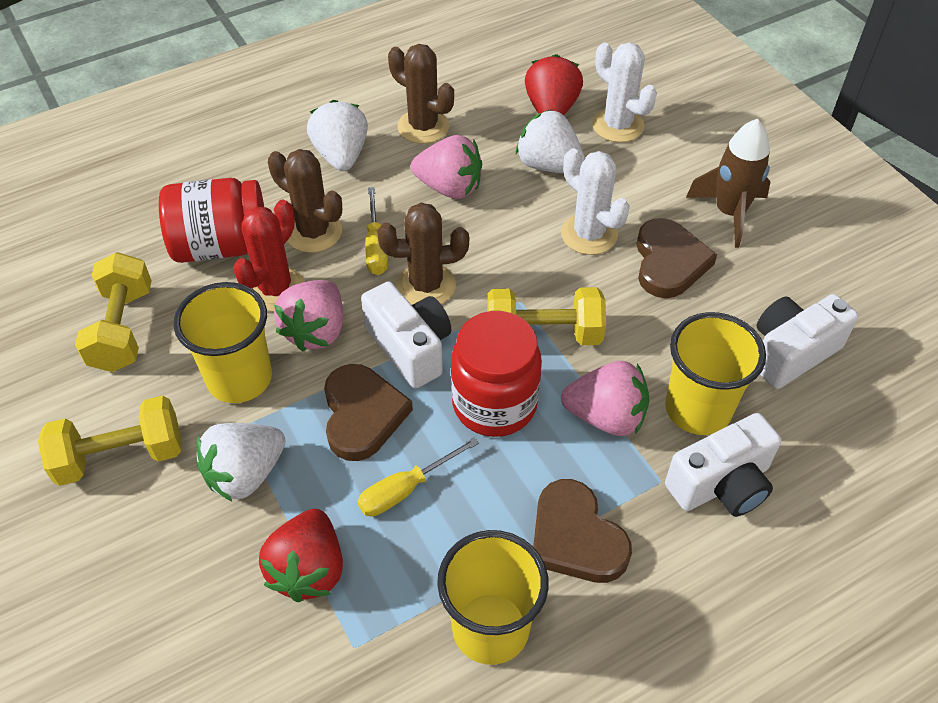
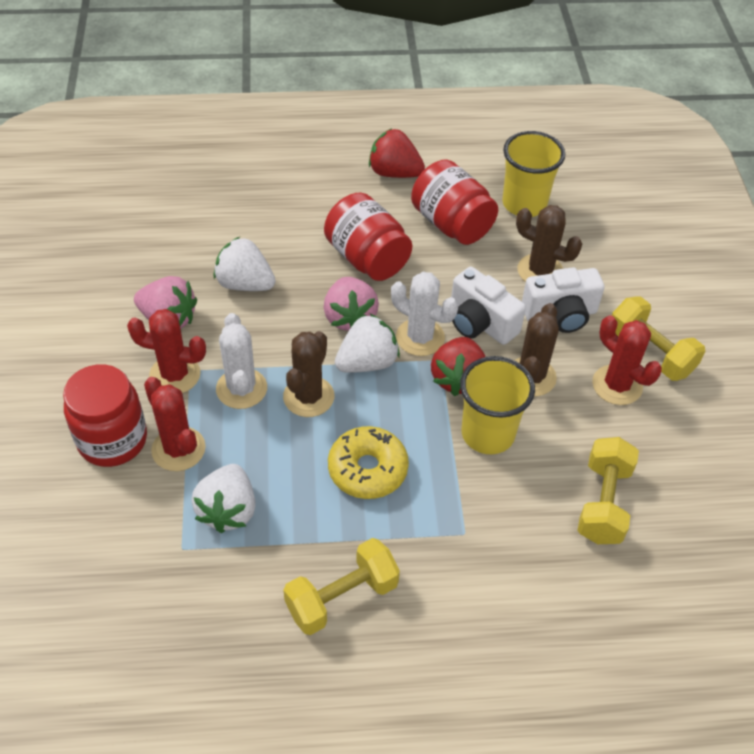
brown heart: 3 -> 0
brown rocket: 1 -> 0
pink strawberry: 3 -> 2
red cactus: 1 -> 3
red jar: 2 -> 3
white camera: 3 -> 2
yellow cup: 3 -> 2
yellow donut: 0 -> 1
yellow screwdriver: 2 -> 0

